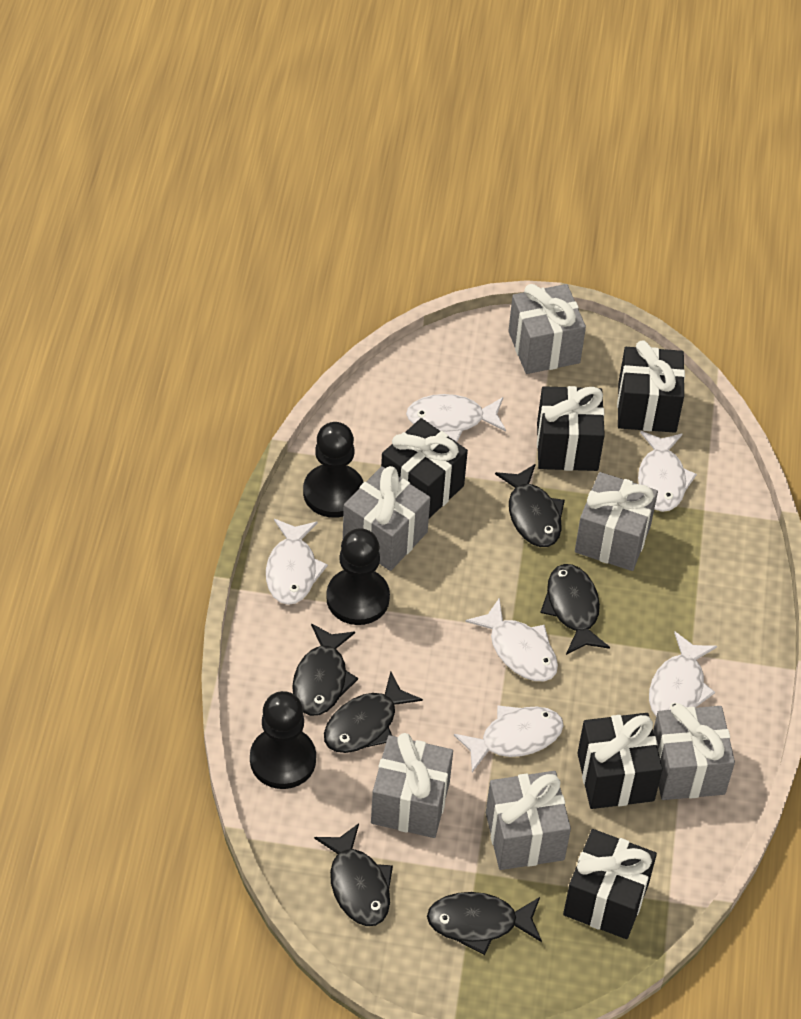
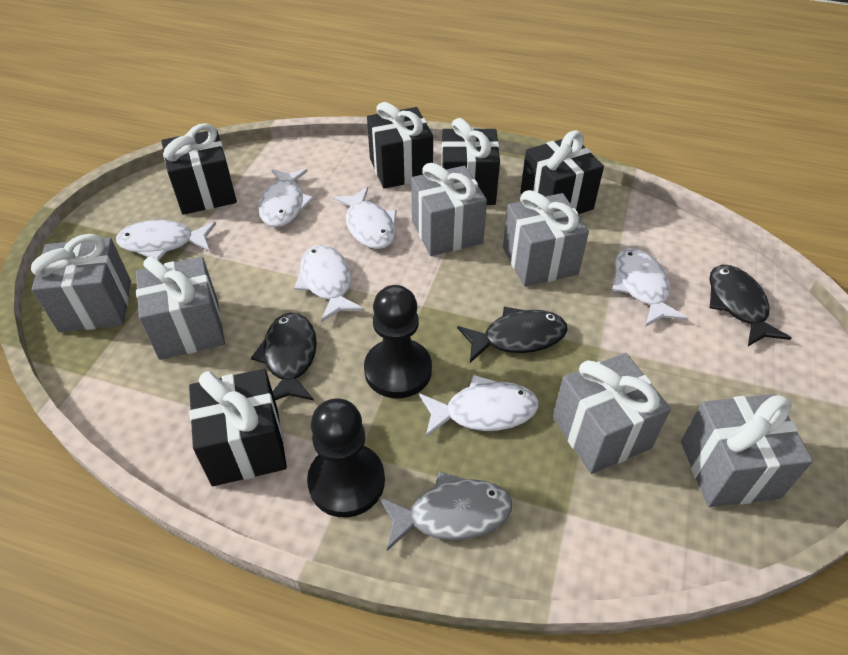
black fish: 6 -> 3
black pawn: 3 -> 2
grey fish: 0 -> 1

